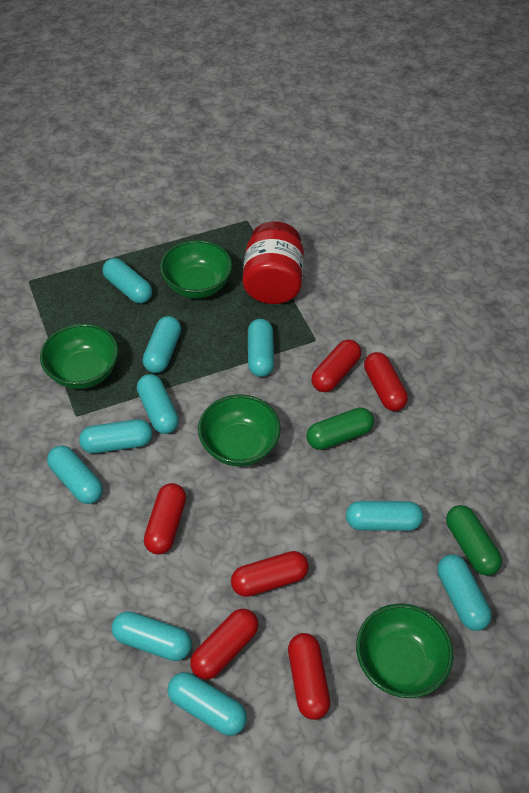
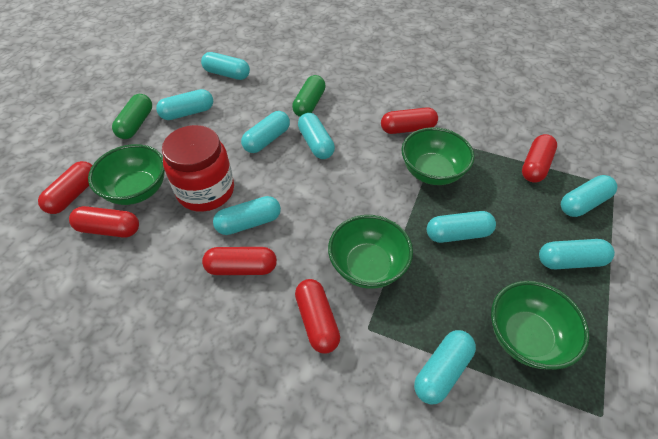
turquoise capsule: 10 -> 9

